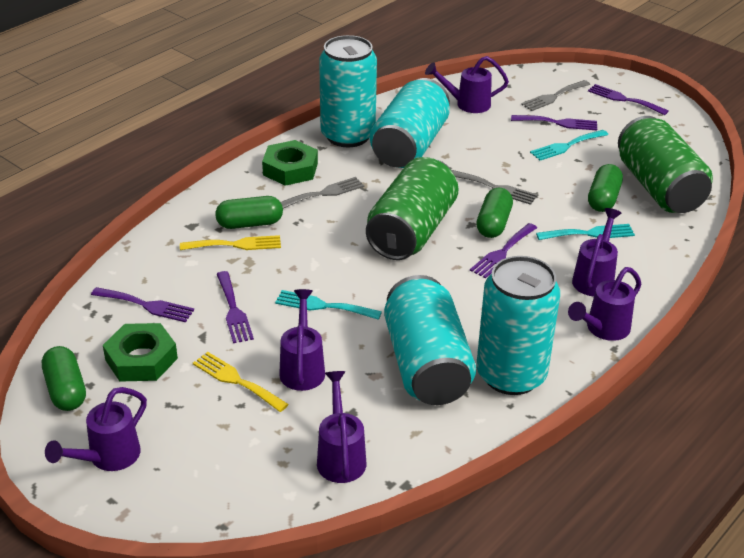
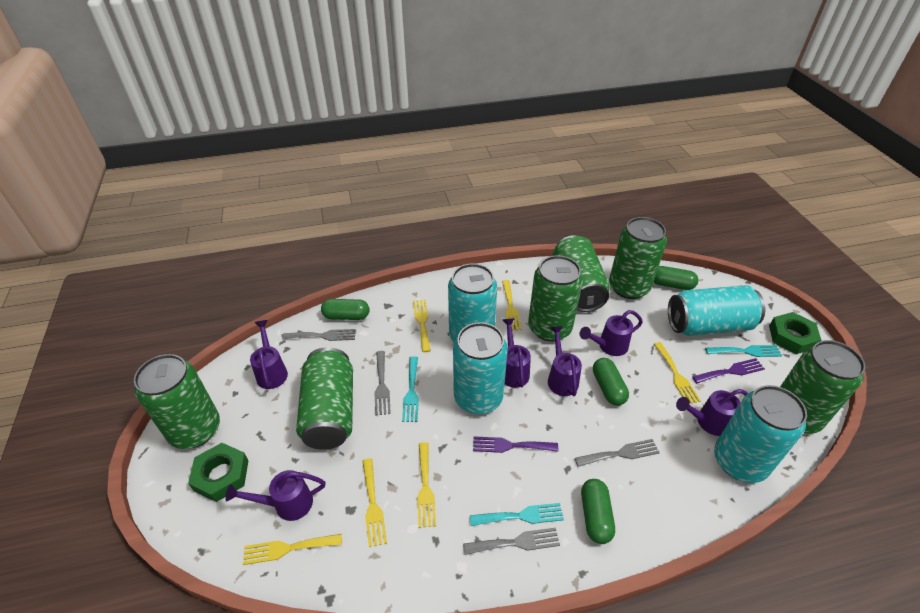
green can: 2 -> 6
grey fork: 3 -> 4
purple fork: 5 -> 2
yellow fork: 2 -> 6

